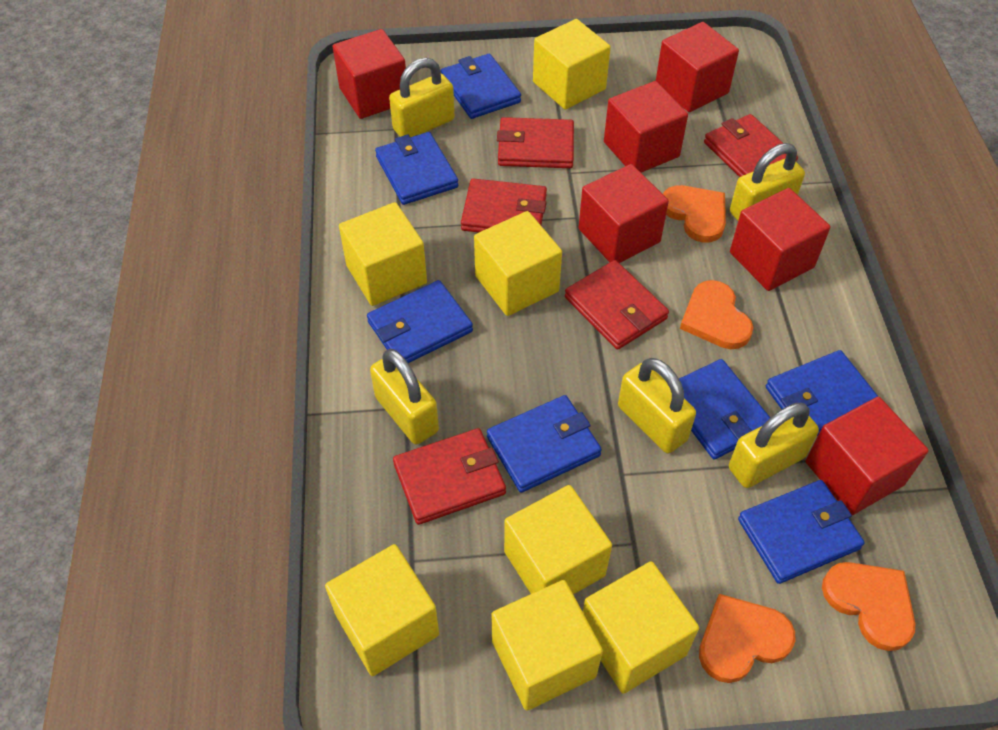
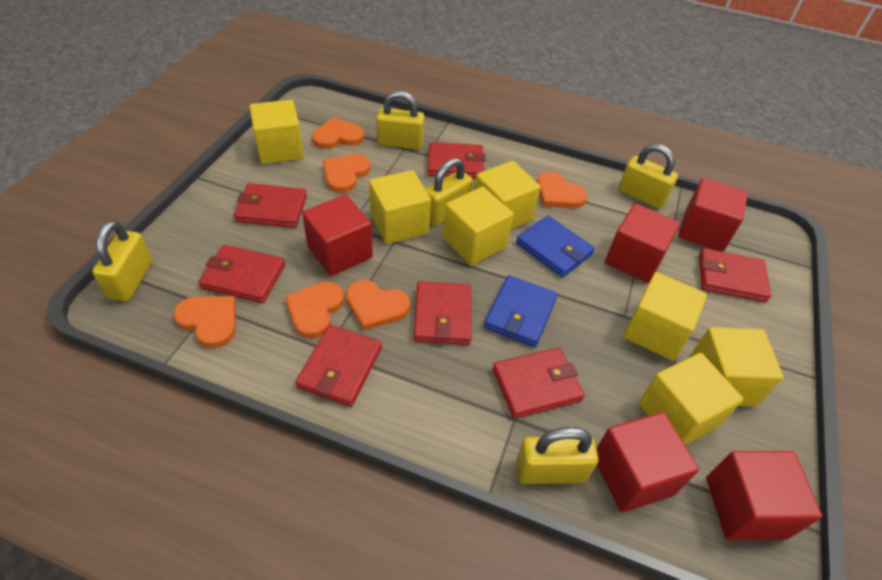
blue wallet: 7 -> 2
orange heart: 4 -> 6
red cube: 6 -> 5
red wallet: 5 -> 7

